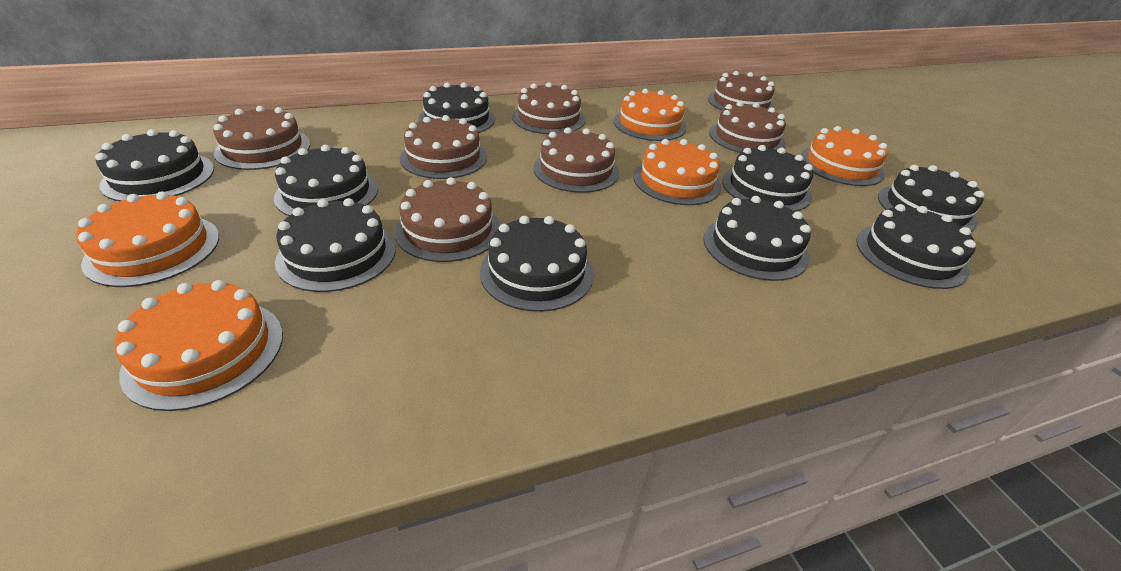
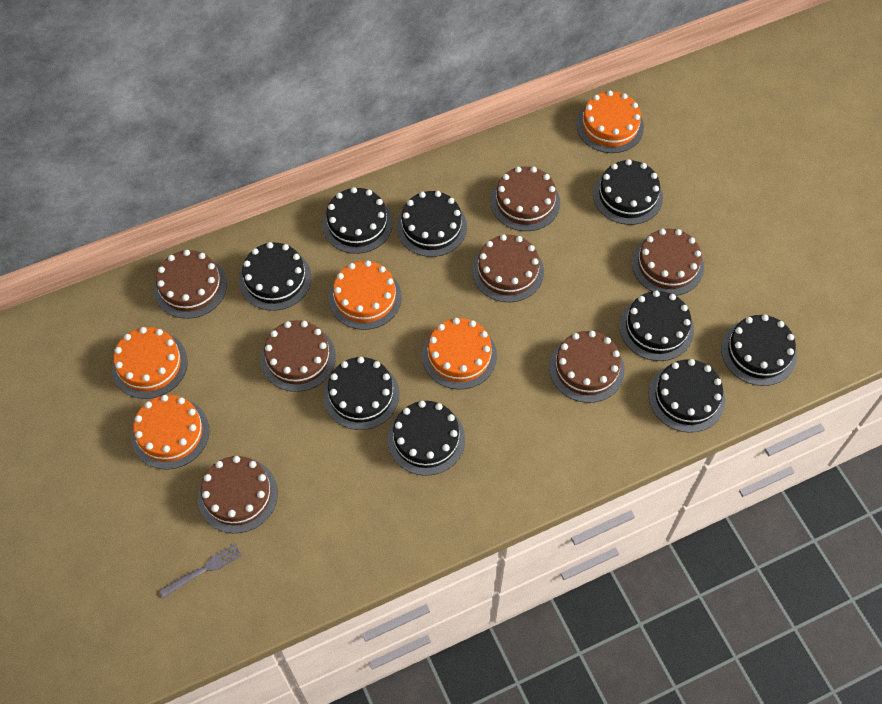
grey fork: 0 -> 1

